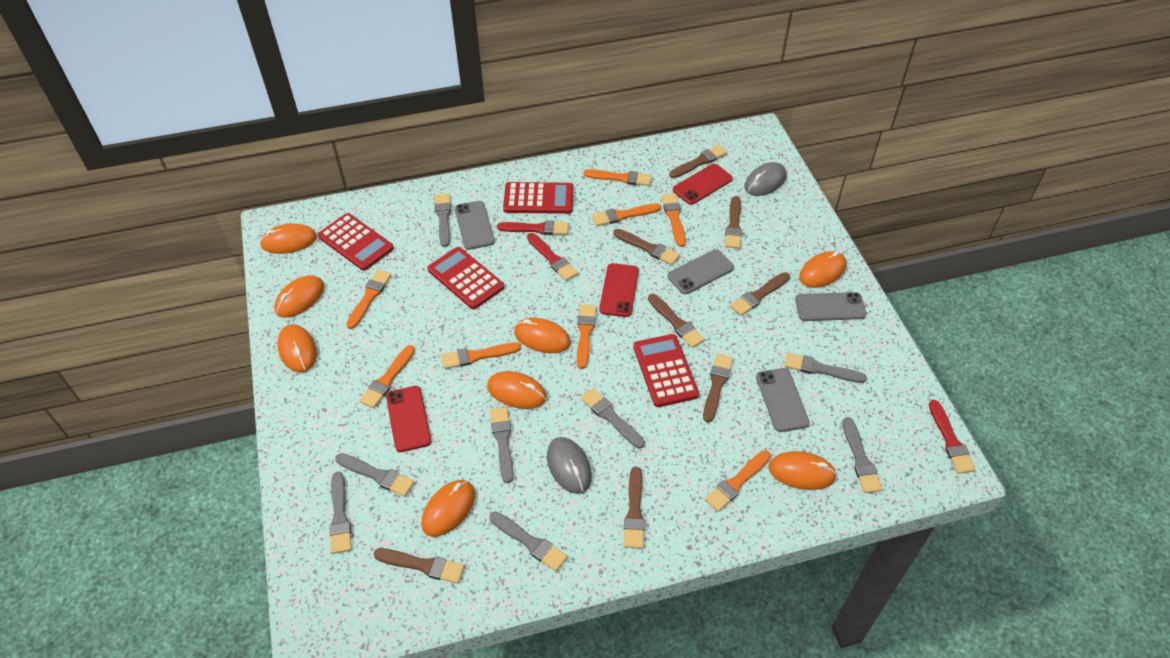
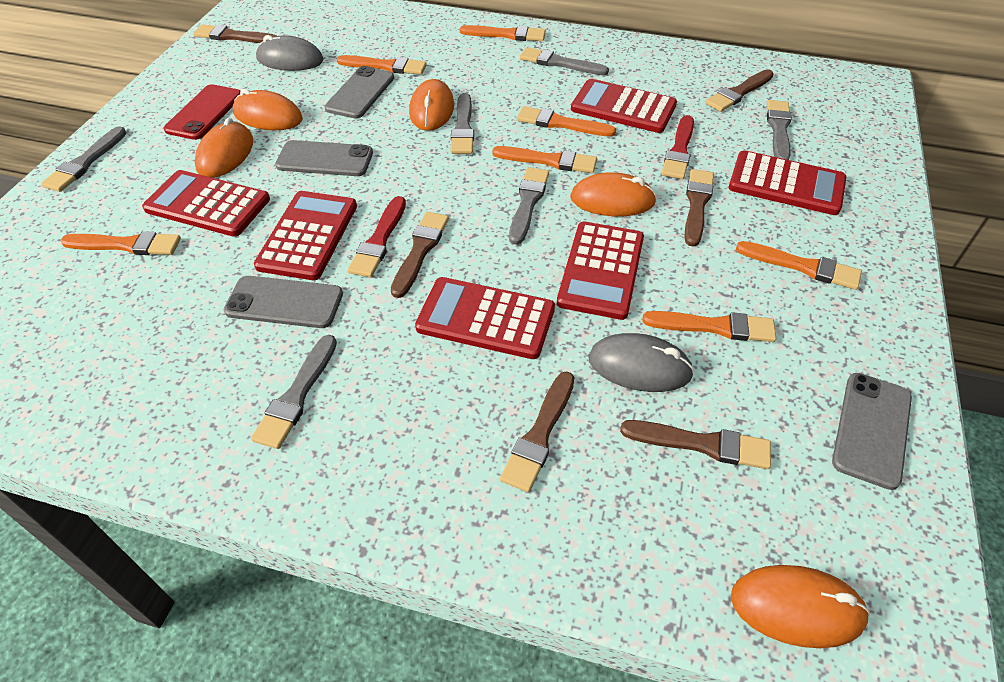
brown brush: 8 -> 6
grey brush: 8 -> 6
orange brush: 8 -> 7
orange mouse: 8 -> 5
red brush: 3 -> 2
red calculator: 4 -> 6
red phone: 3 -> 1

